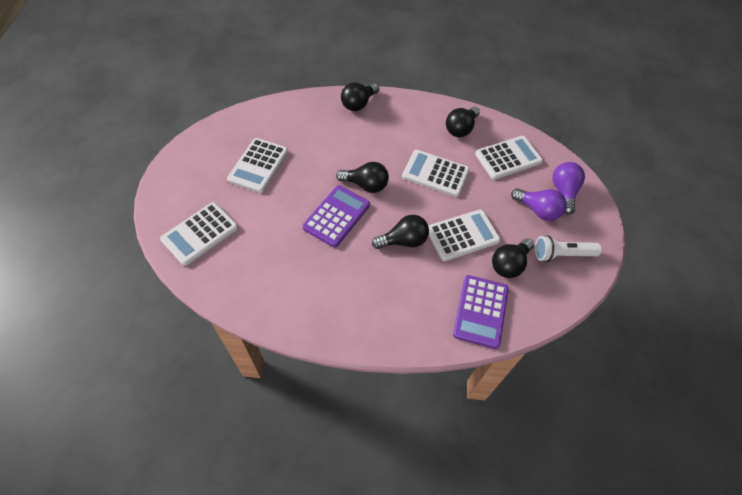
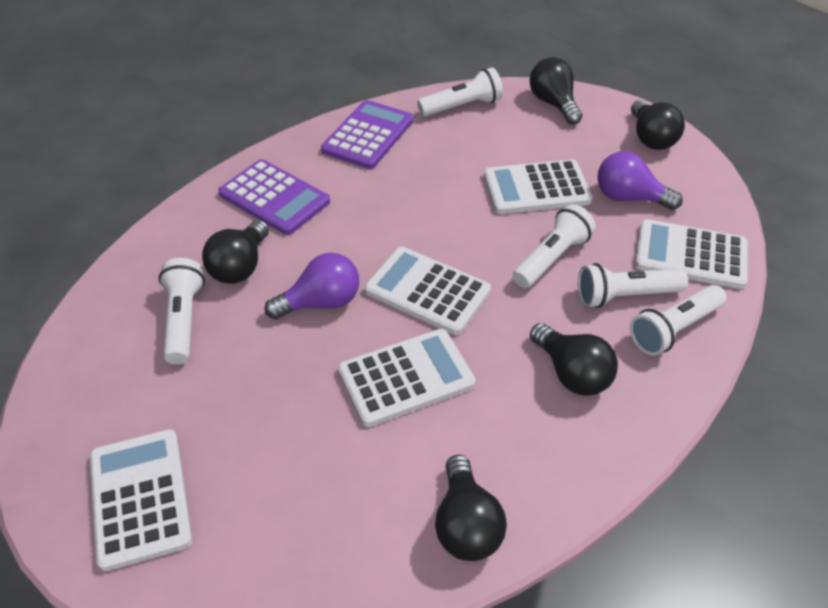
white flashlight: 1 -> 5

